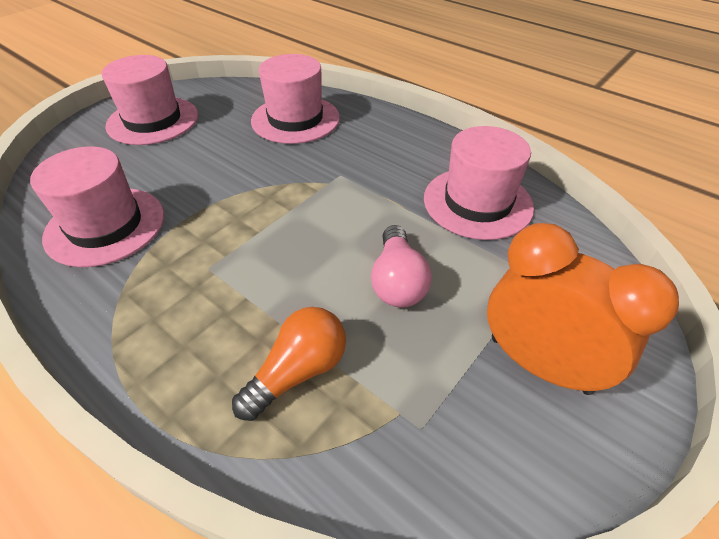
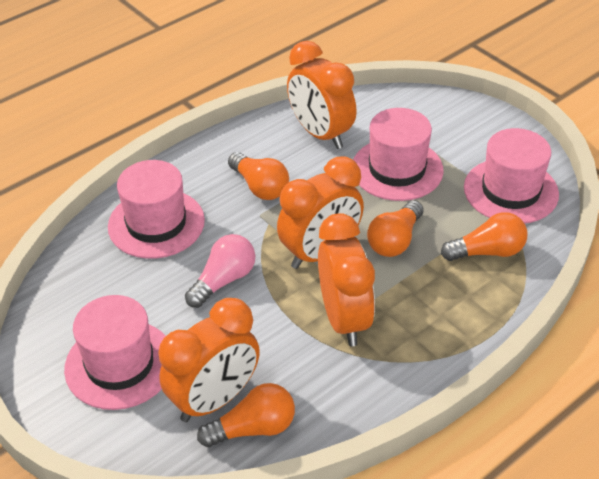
orange clock: 1 -> 4
orange light bulb: 1 -> 4

